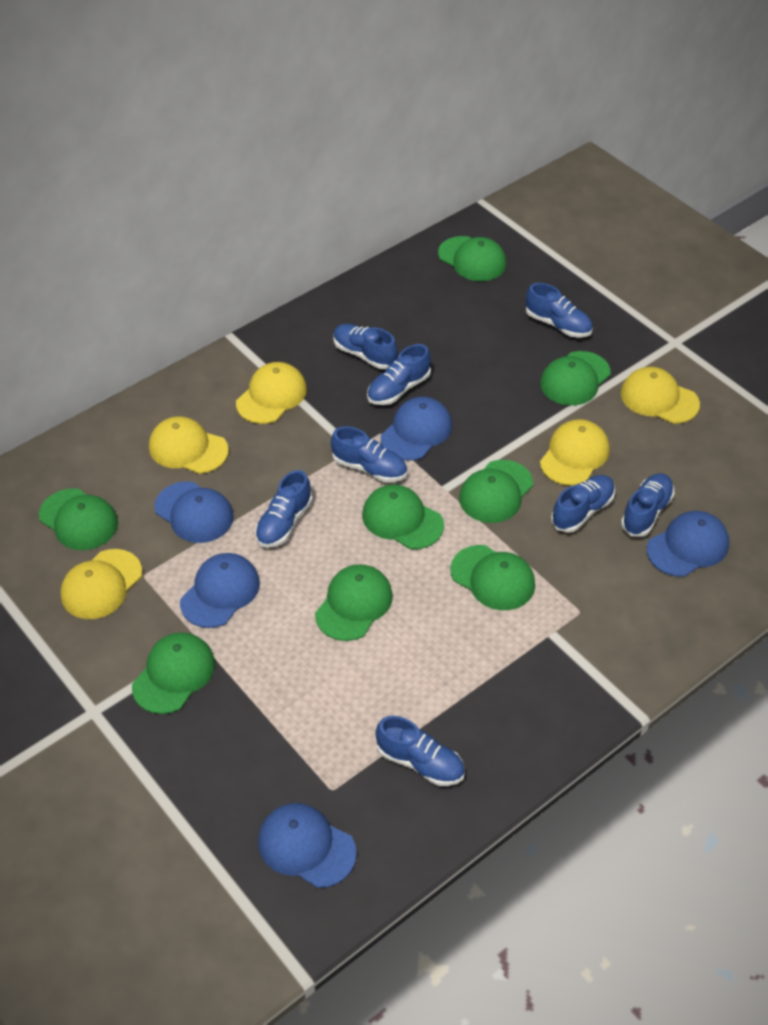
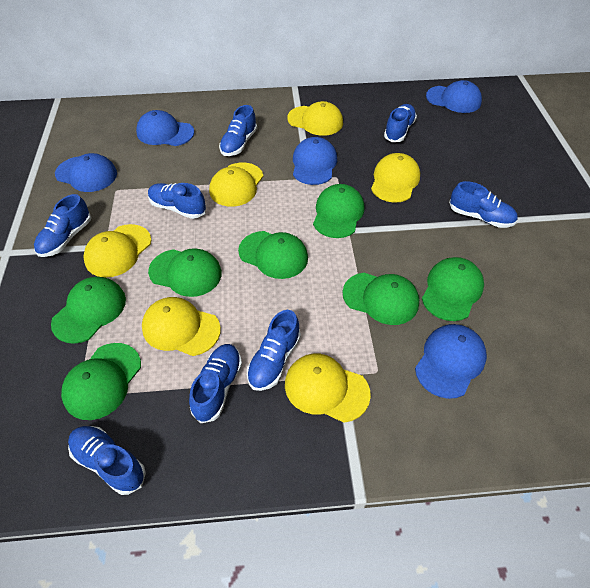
green cap: 8 -> 7
yellow cap: 5 -> 6

